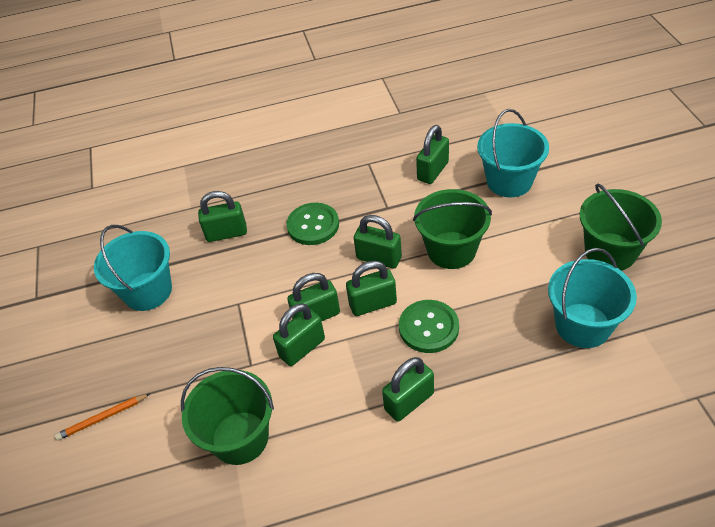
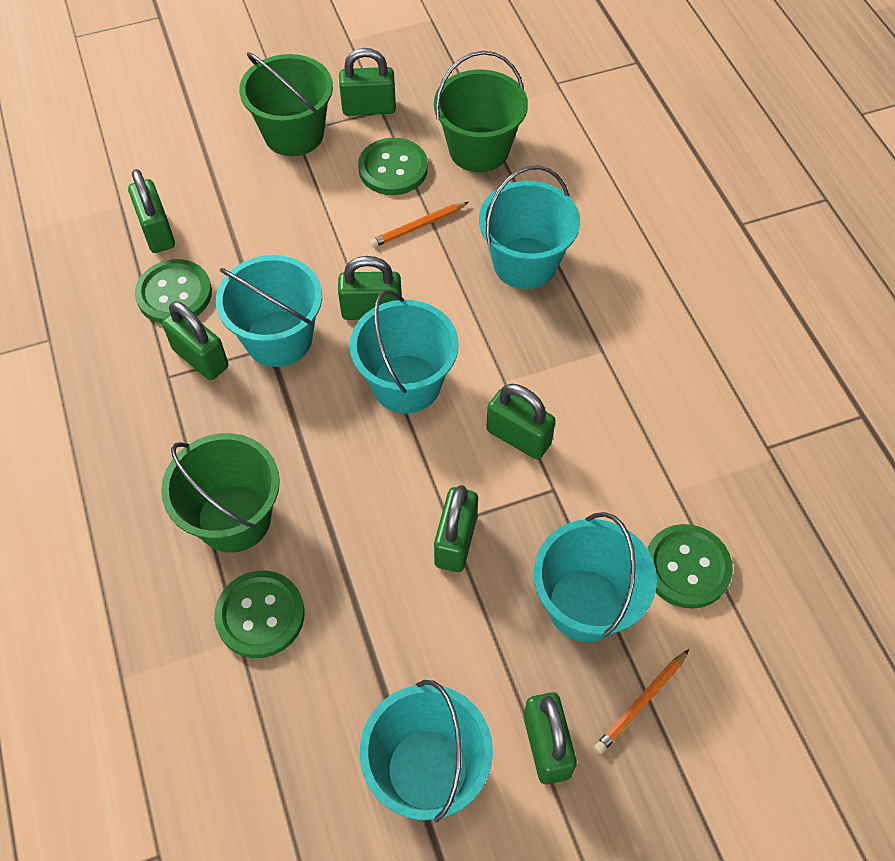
green button: 2 -> 4
orange pencil: 1 -> 2
turquoise bucket: 3 -> 5

